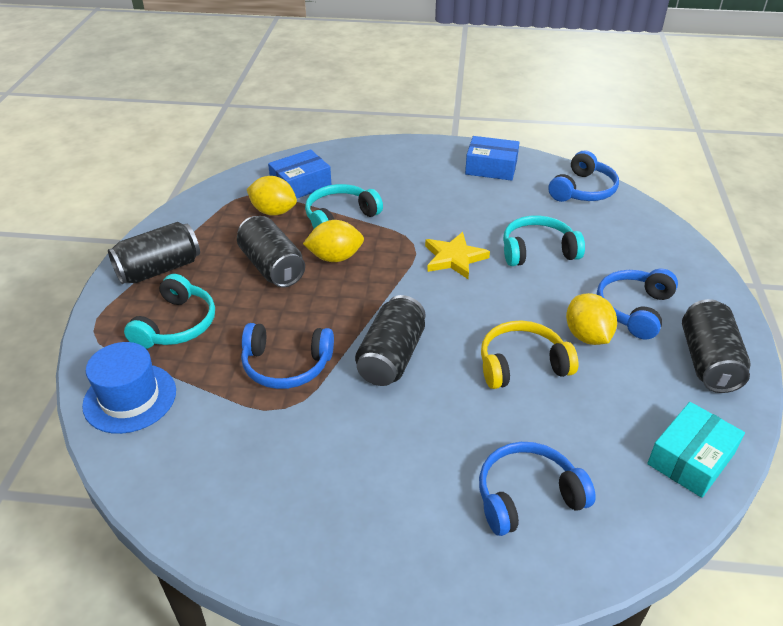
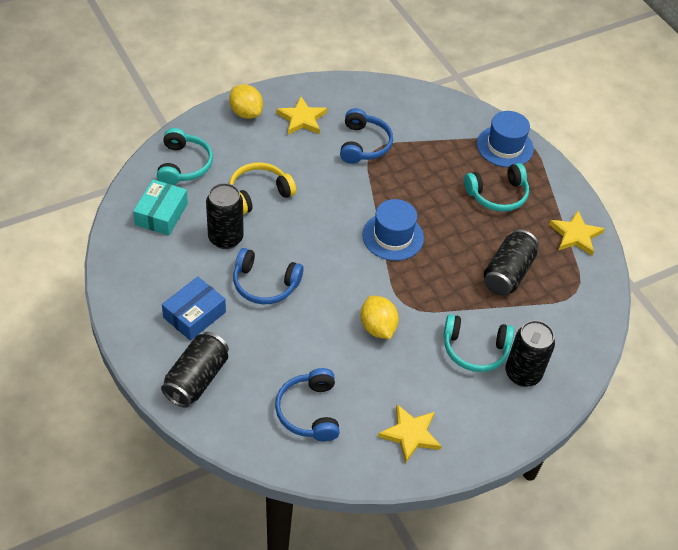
blue box: 2 -> 1
blue hat: 1 -> 2
blue headphones: 4 -> 3
yellow lemon: 3 -> 2
yellow star: 1 -> 3

